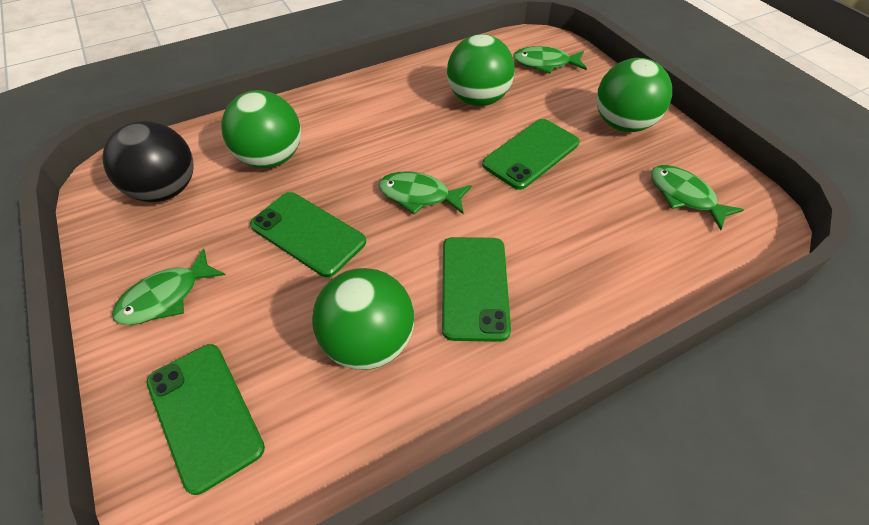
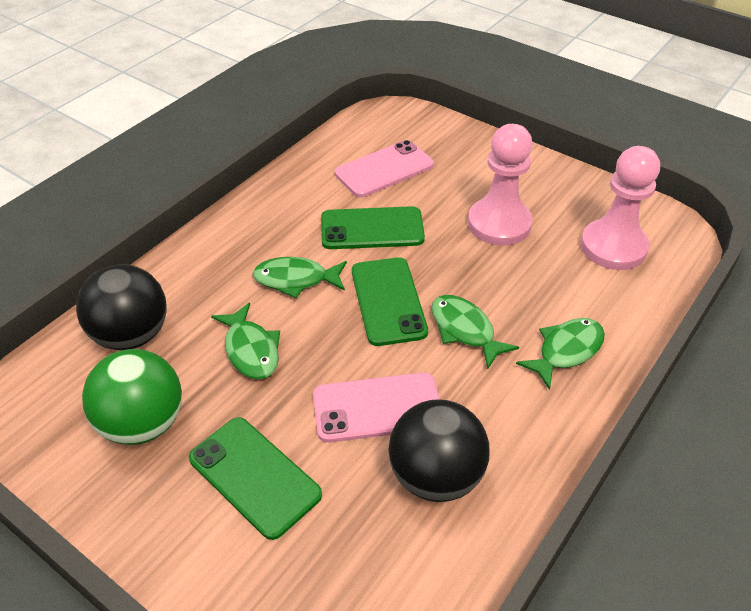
black ball: 1 -> 2
green ball: 4 -> 1
green phone: 4 -> 3
pink pawn: 0 -> 2
pink phone: 0 -> 2

